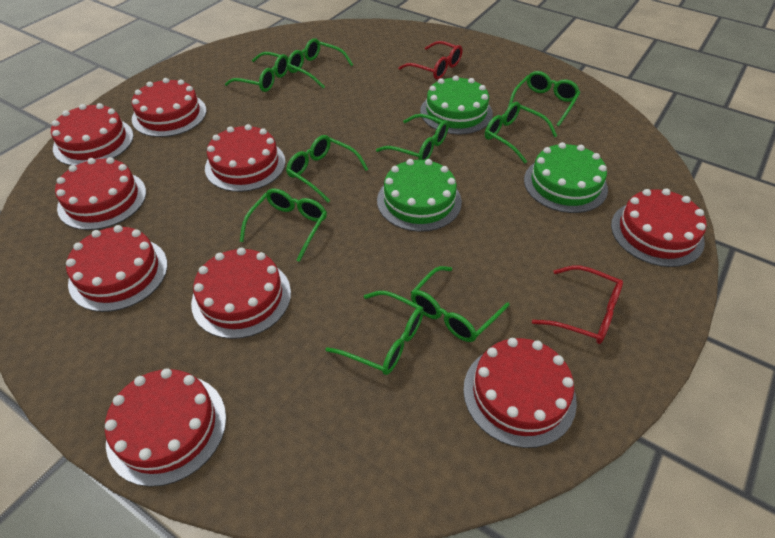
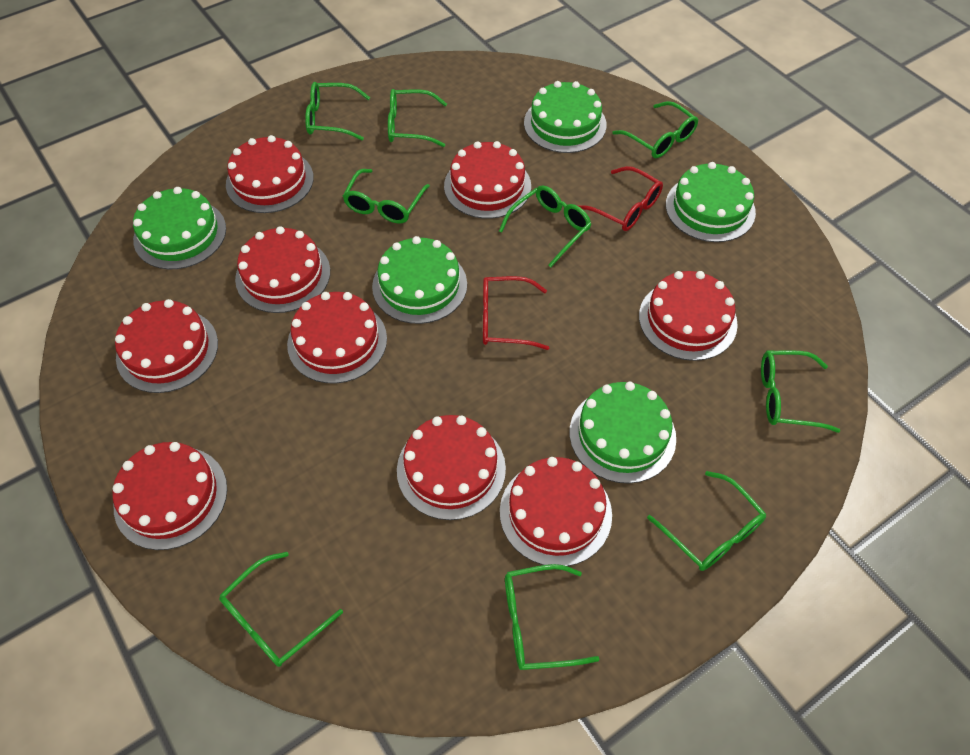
green cake: 3 -> 5

